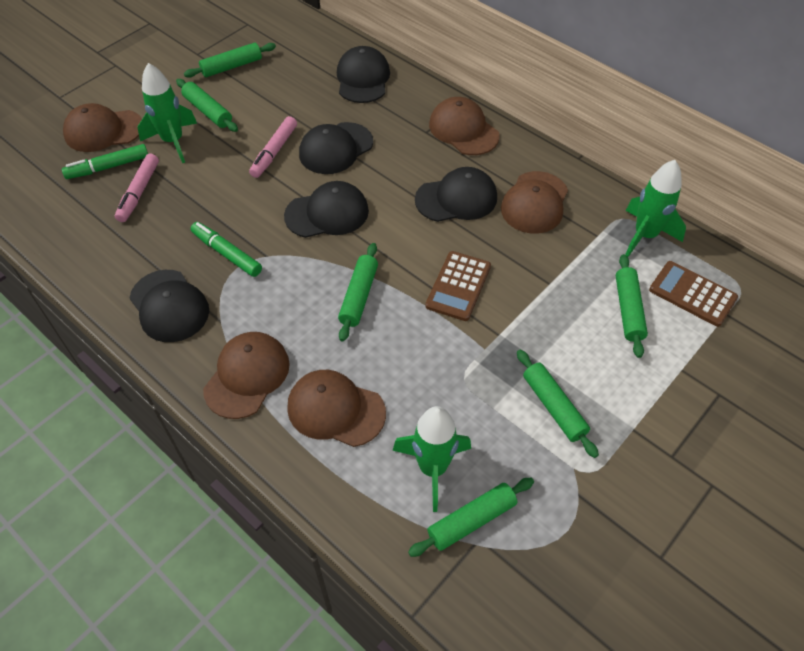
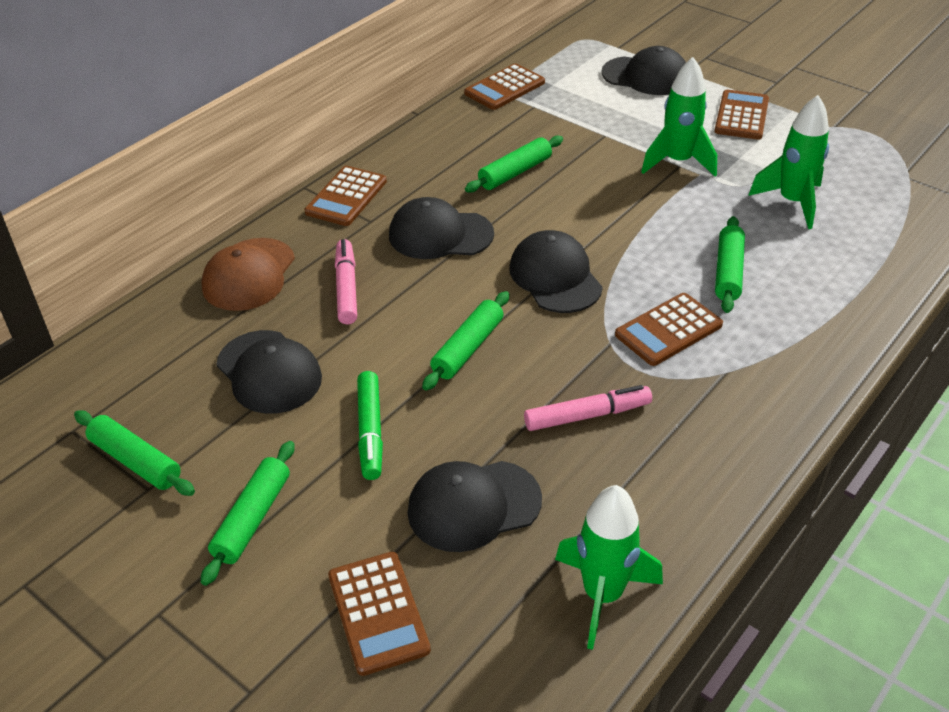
brown calculator: 2 -> 5
brown cap: 5 -> 1
green marker: 2 -> 1
green rolling pin: 6 -> 5

